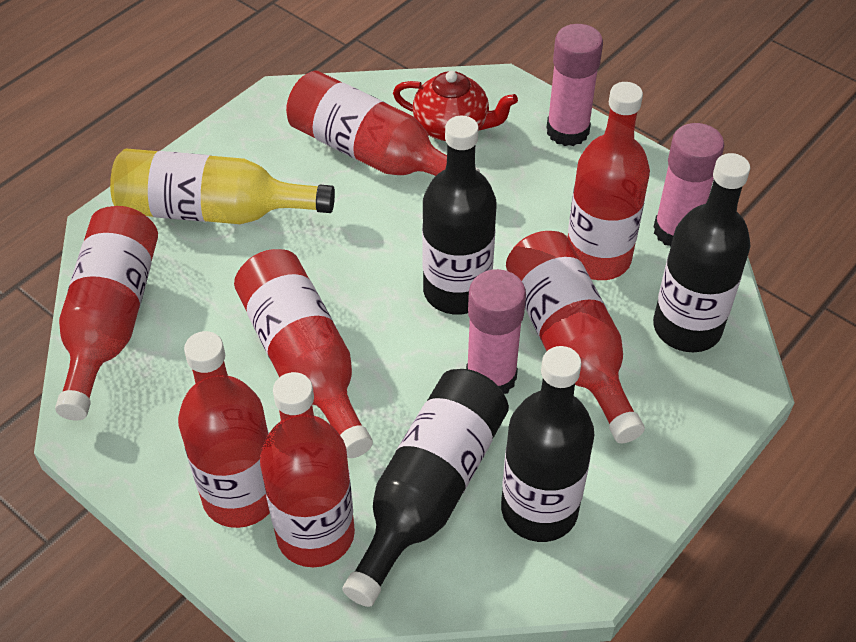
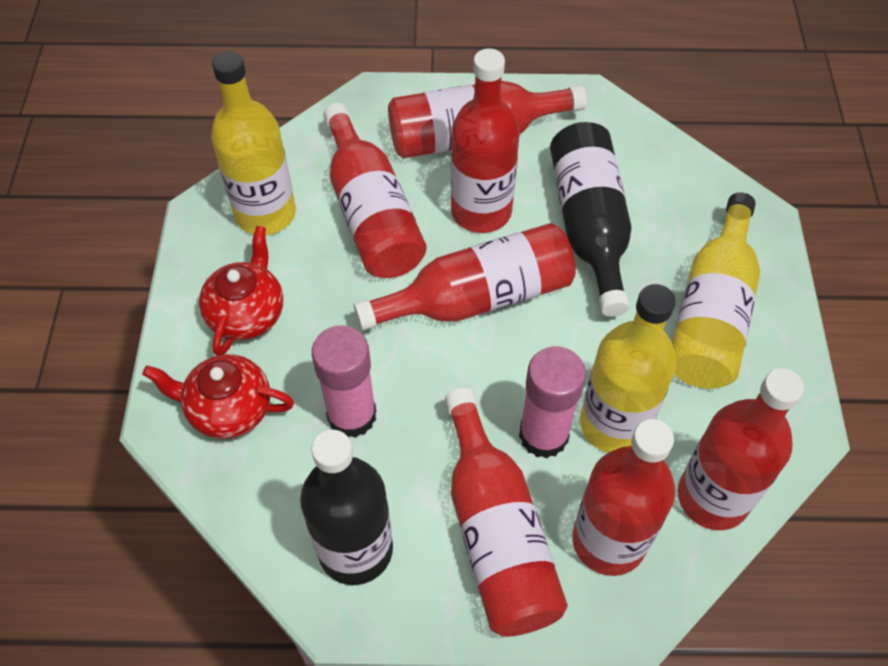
black bottle: 4 -> 2
pink glue stick: 3 -> 2
red teapot: 1 -> 2
yellow bottle: 1 -> 3

